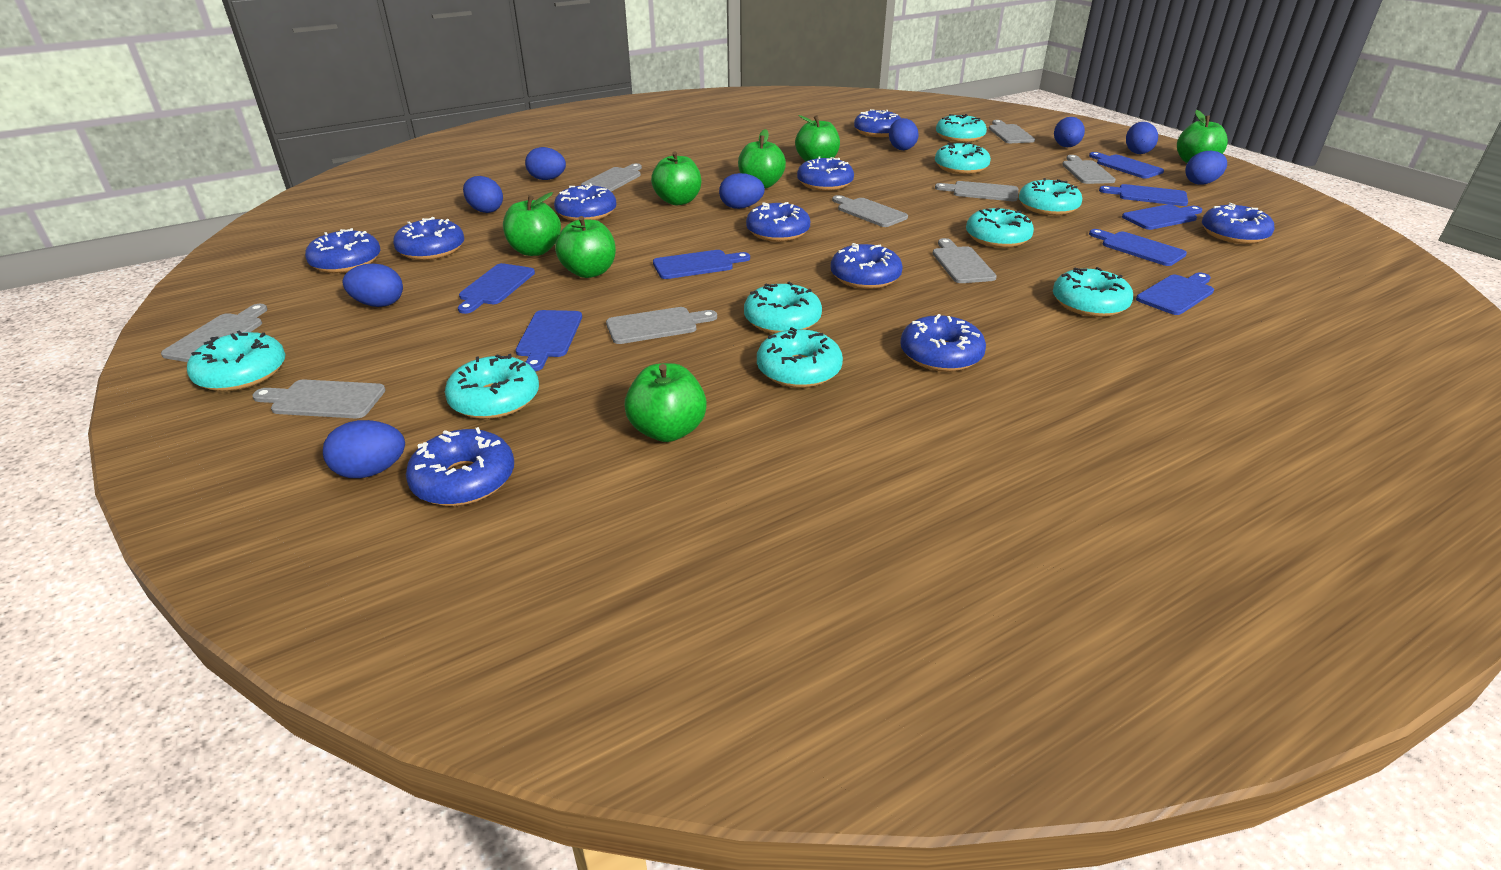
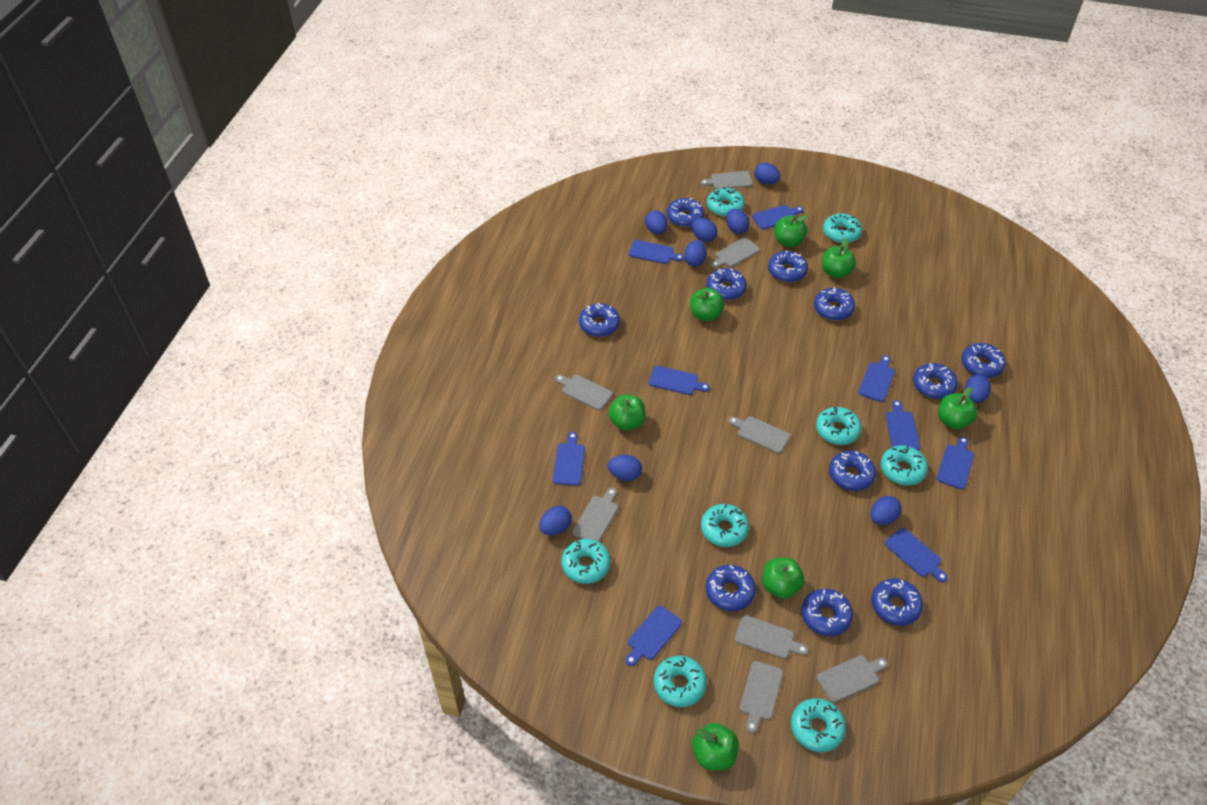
blue cutting board: 8 -> 9
blue donut: 10 -> 11
grey cutting board: 9 -> 8
turquoise donut: 9 -> 8

